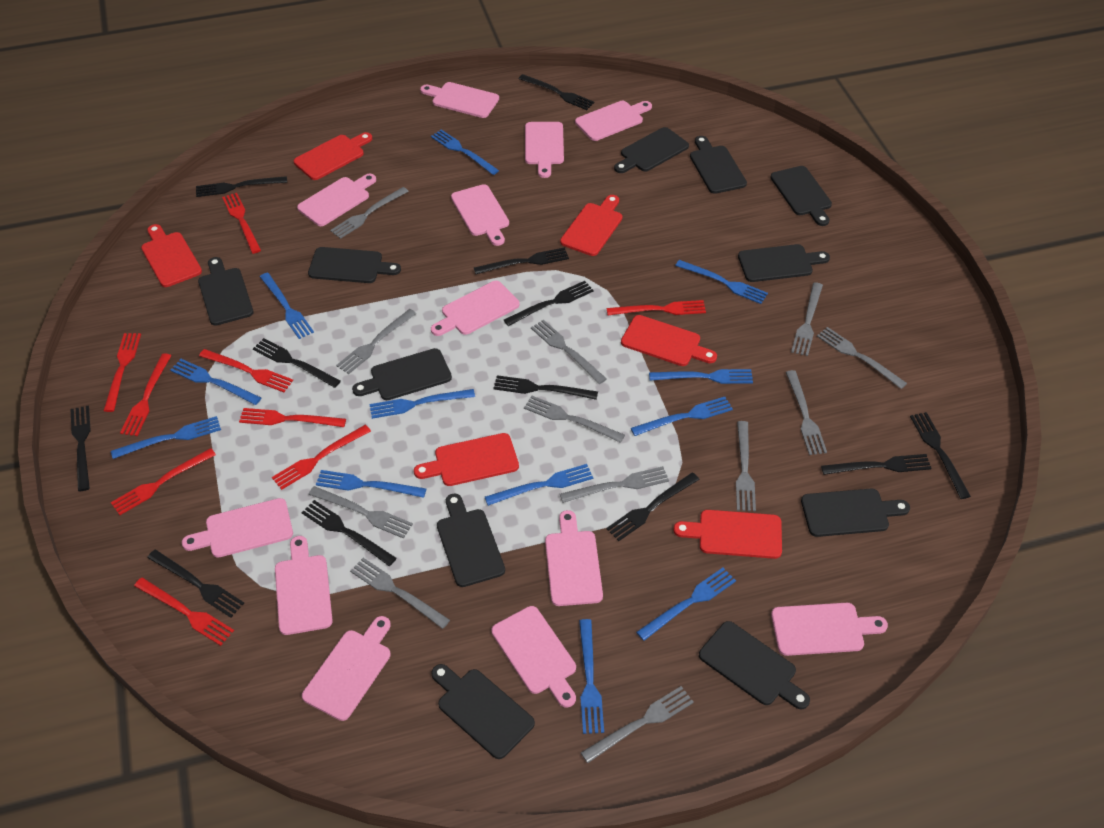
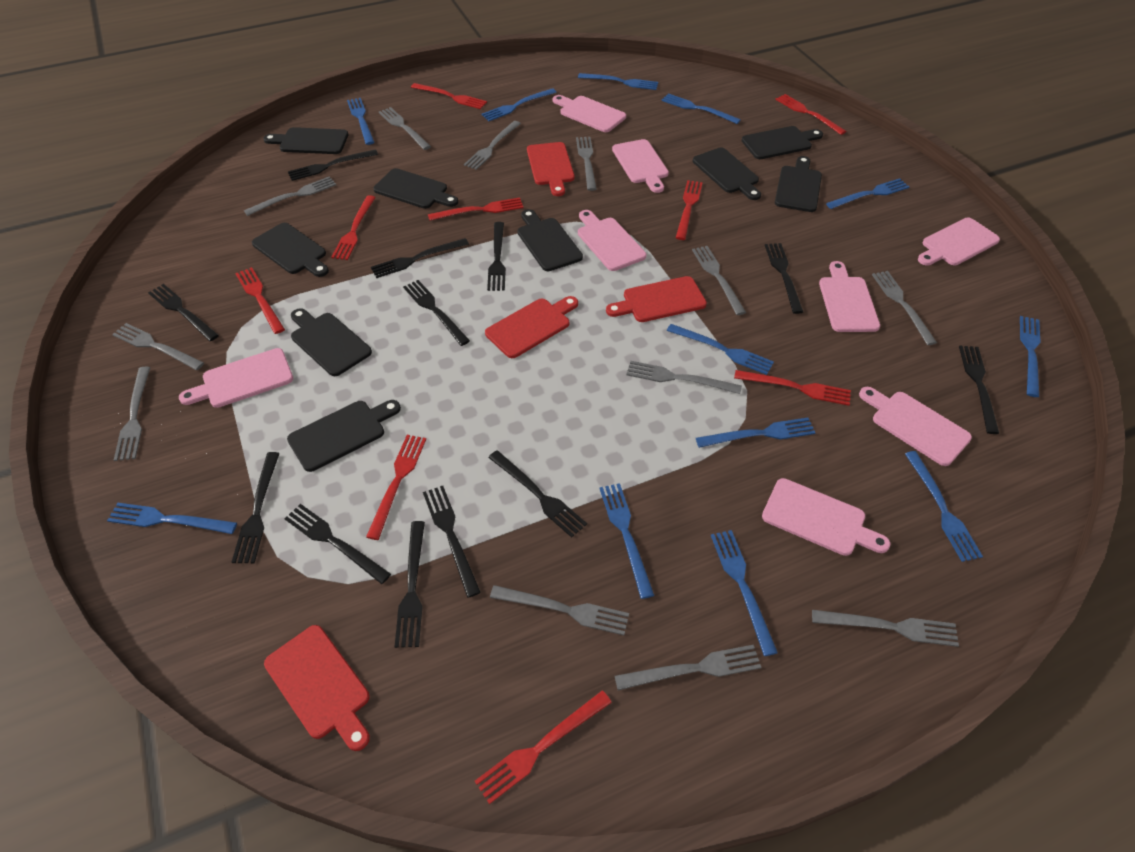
black cutting board: 11 -> 9
pink cutting board: 12 -> 8
red cutting board: 6 -> 4

